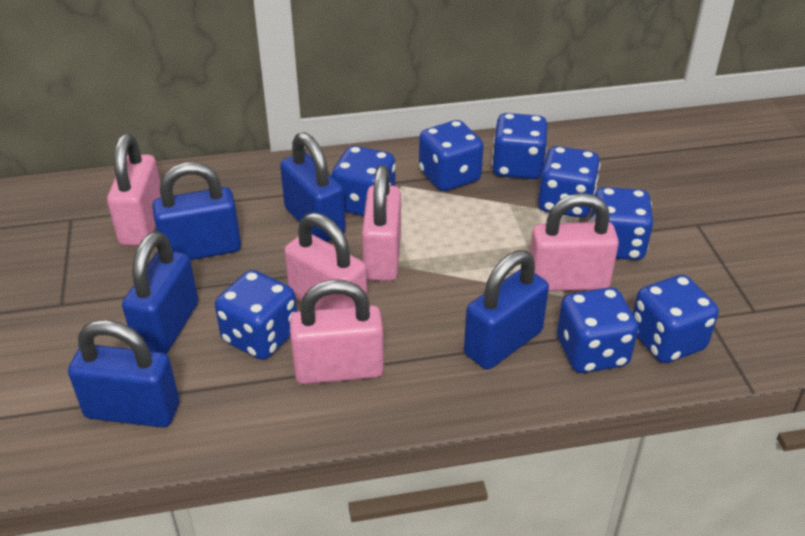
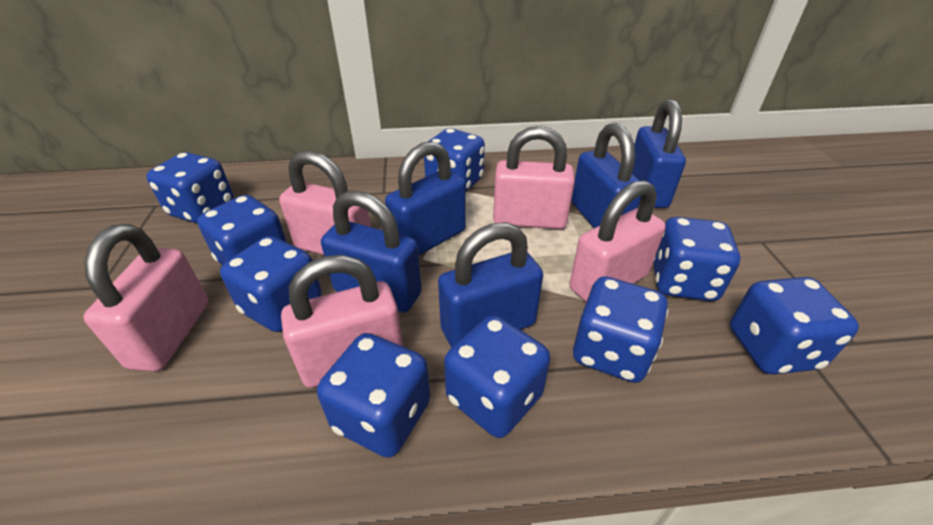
blue dice: 8 -> 9

